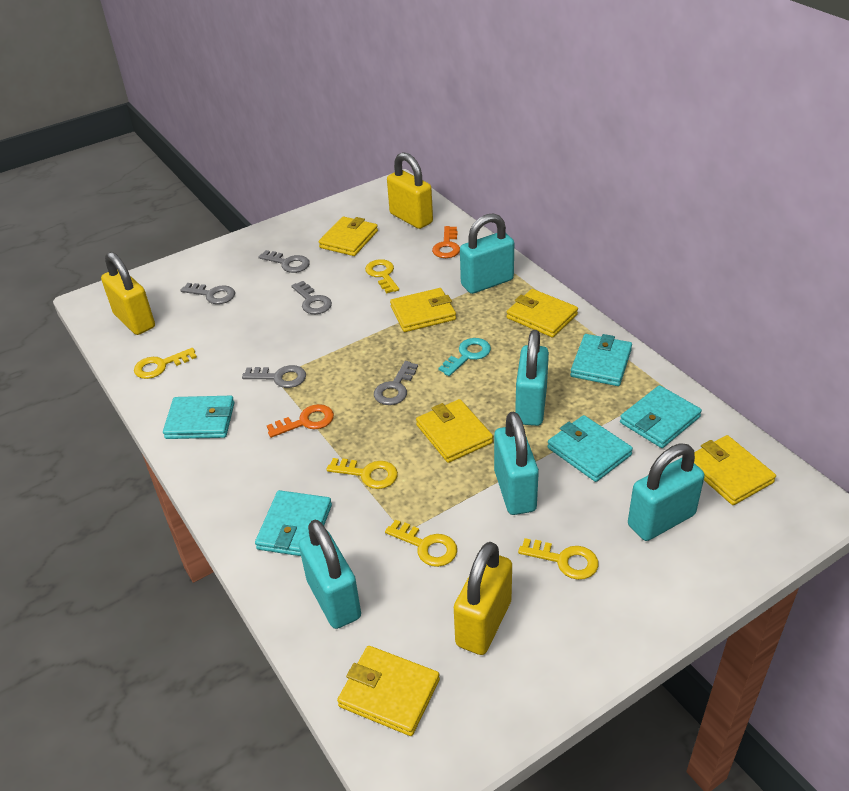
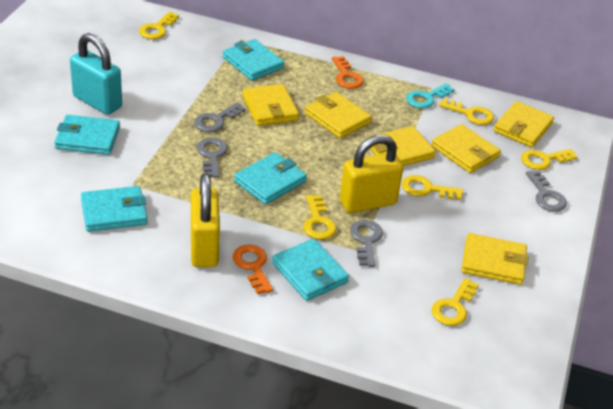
grey key: 5 -> 4
turquoise padlock: 5 -> 1
yellow key: 5 -> 6
yellow padlock: 3 -> 2

